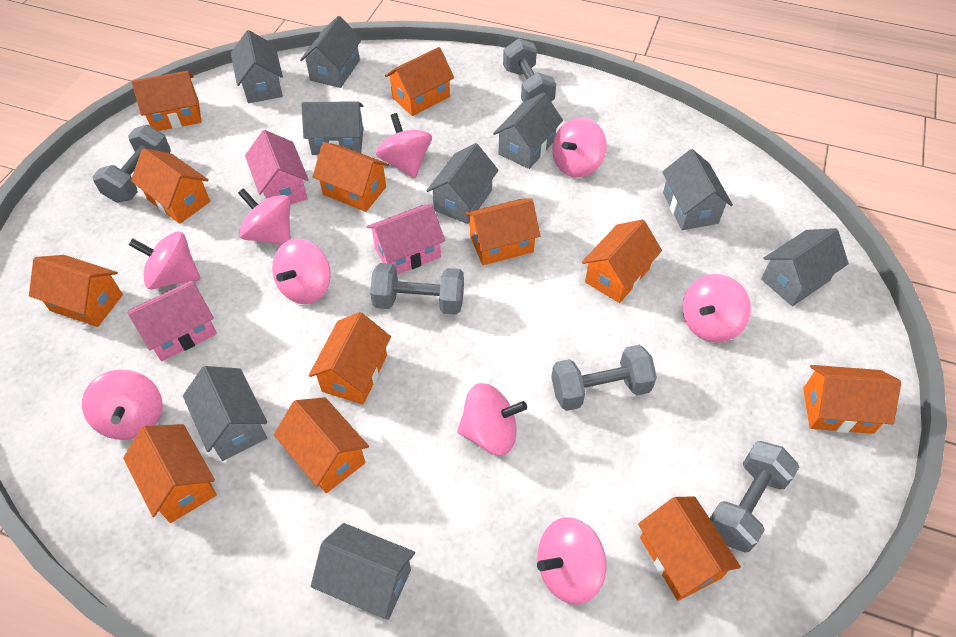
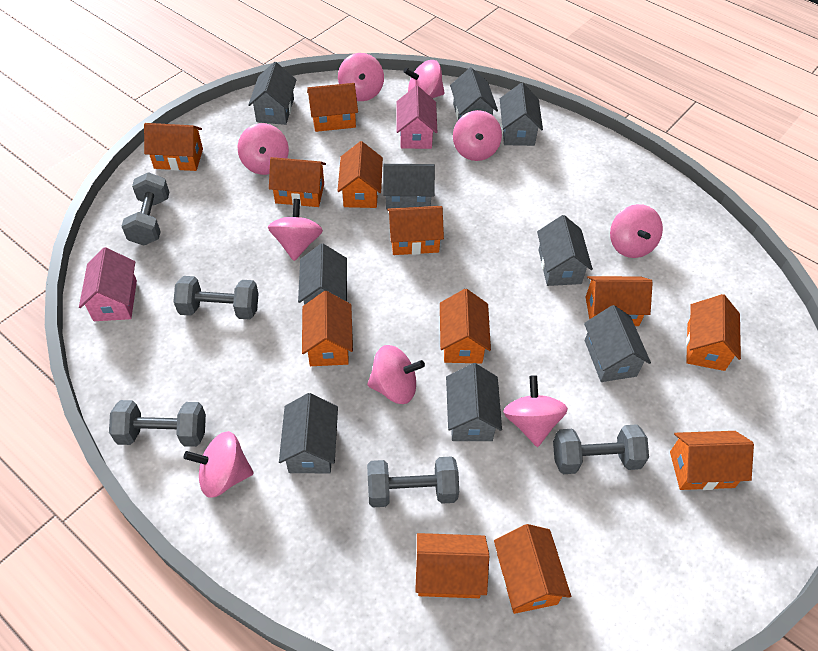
pink house: 3 -> 2

